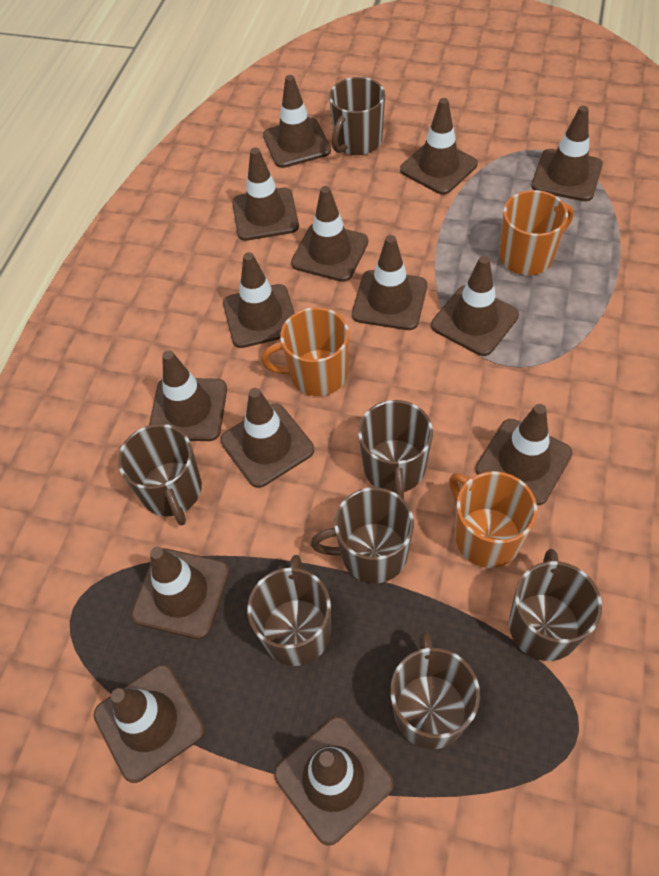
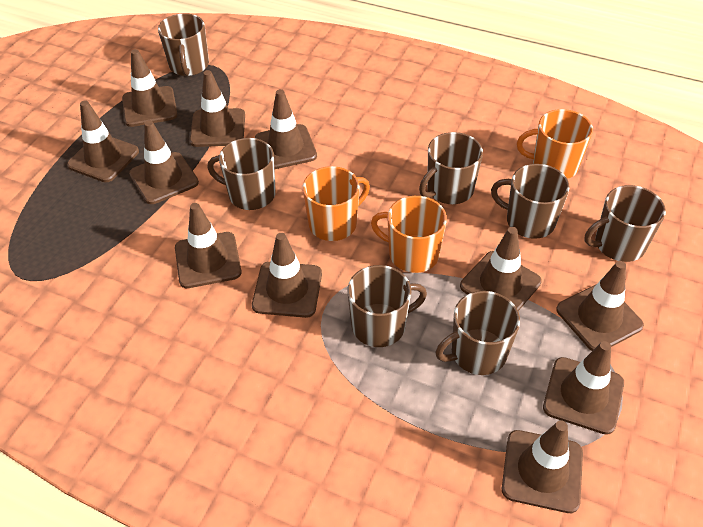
brown traffic cone: 14 -> 11

